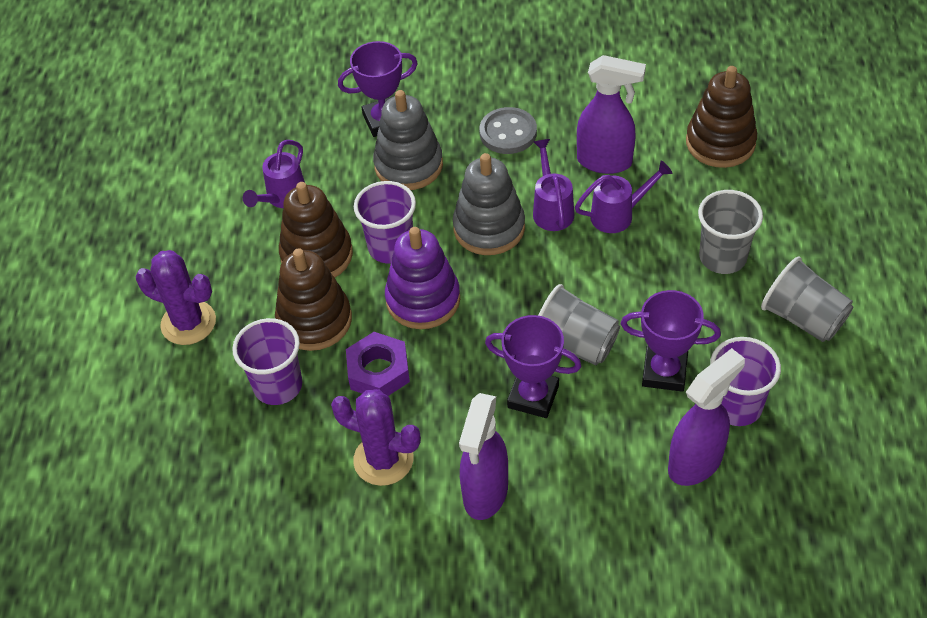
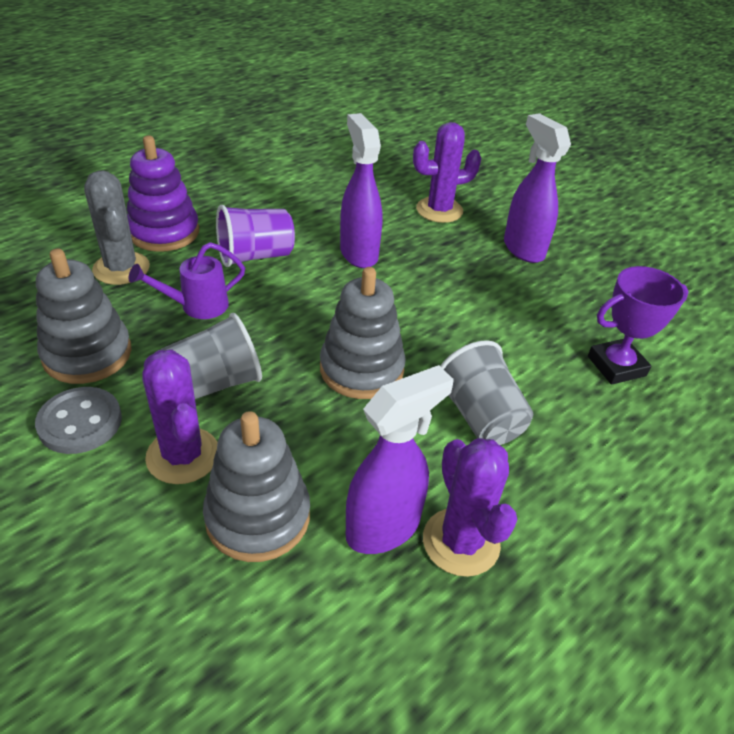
brown stacking toy: 3 -> 0
grey cactus: 0 -> 1
grey cup: 3 -> 2
grey stacking toy: 2 -> 3
purple cactus: 2 -> 3
purple cup: 3 -> 1
purple nut: 1 -> 0
purple trophy: 3 -> 1
purple watering can: 3 -> 1

